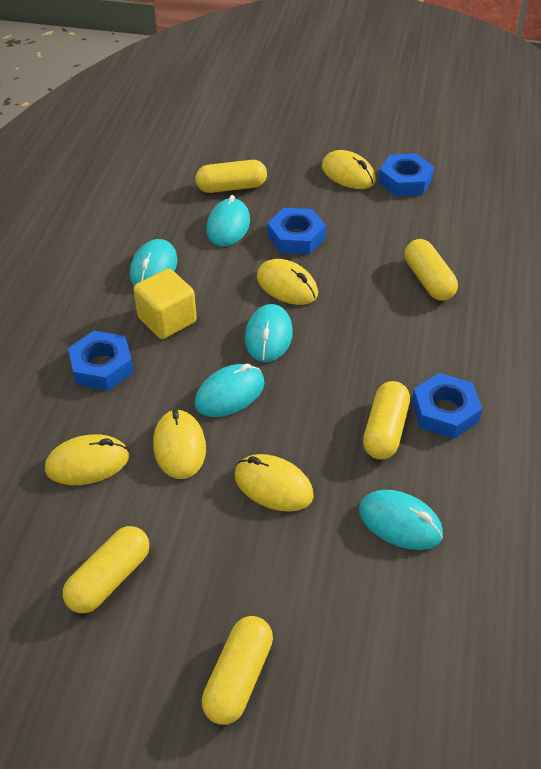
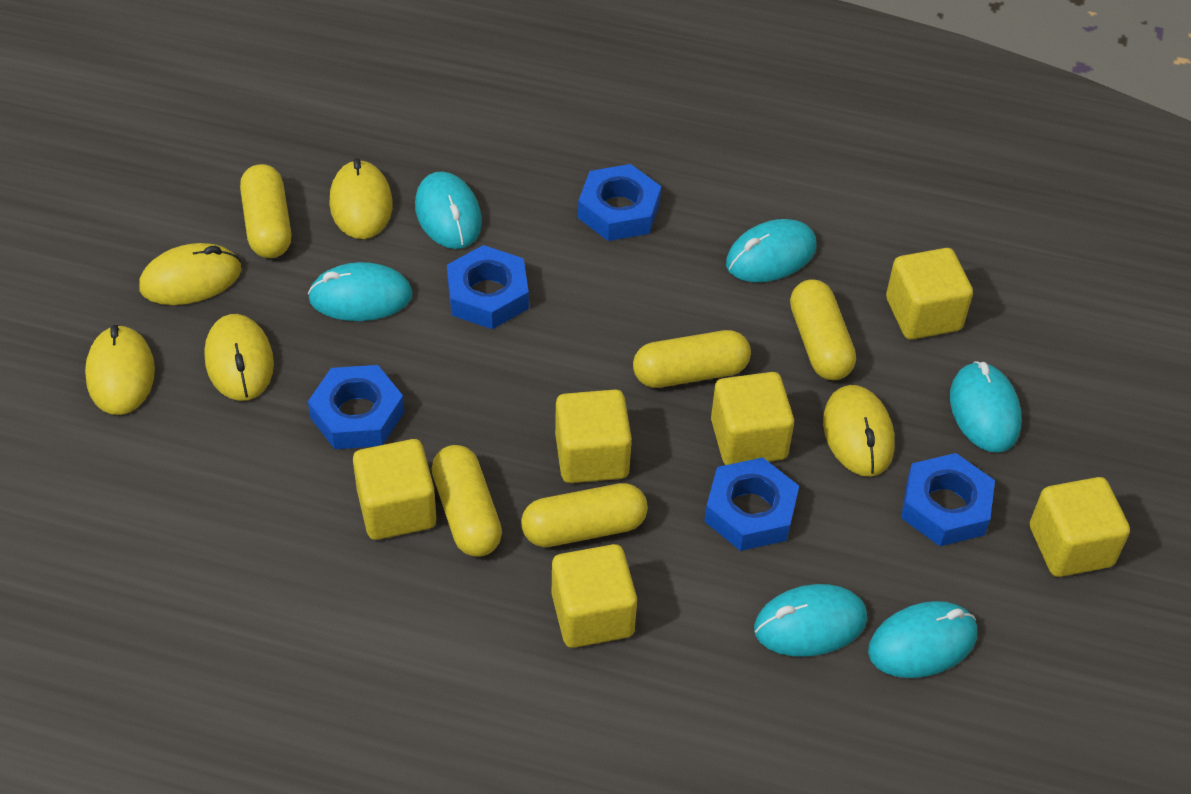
blue nut: 4 -> 5
turquoise mouse: 5 -> 6
yellow cube: 1 -> 6

